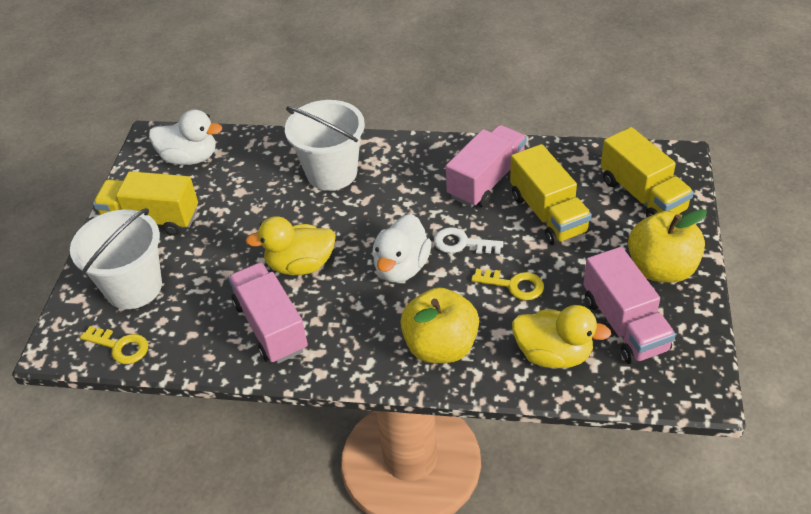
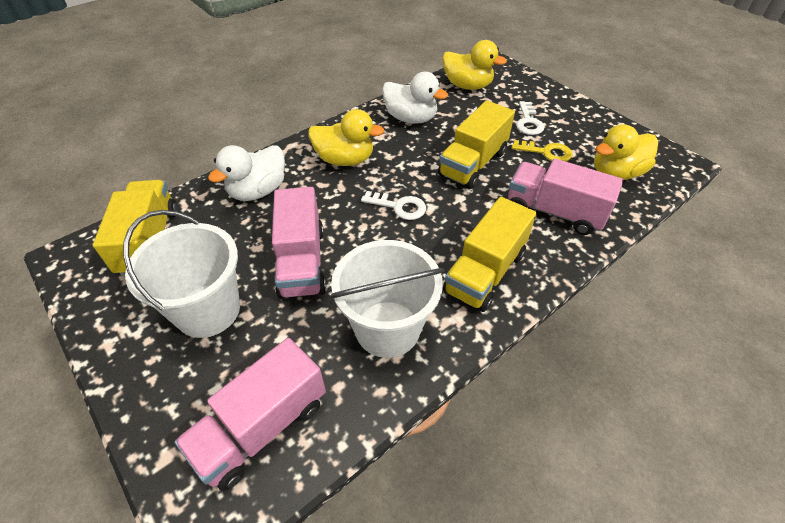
white key: 1 -> 2
yellow apple: 2 -> 0
yellow duck: 2 -> 3
yellow key: 2 -> 1

